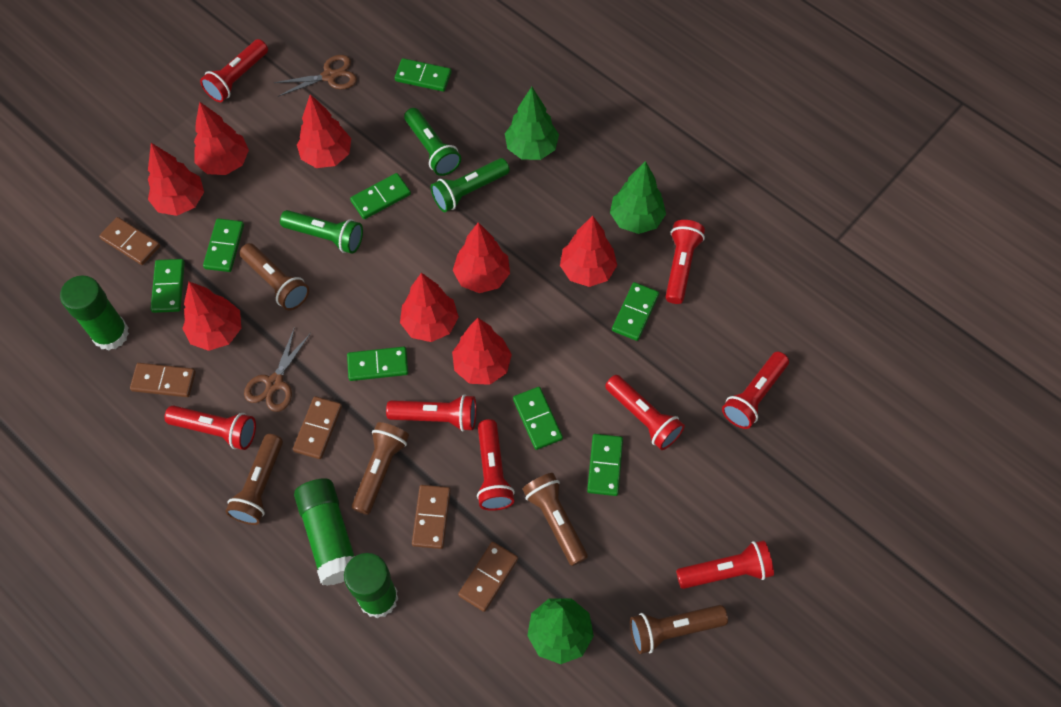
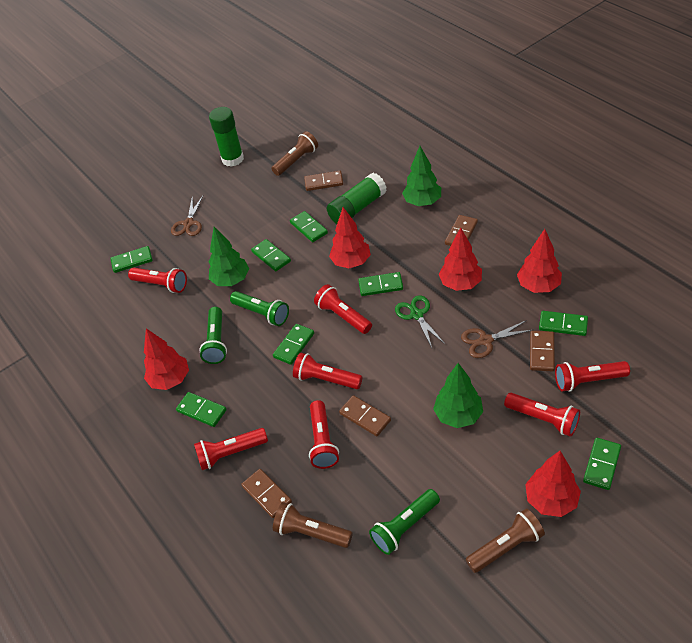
brown flashlight: 5 -> 3
green glue stick: 3 -> 2
green scissors: 0 -> 1
red flashlight: 8 -> 7
red tree: 8 -> 5

